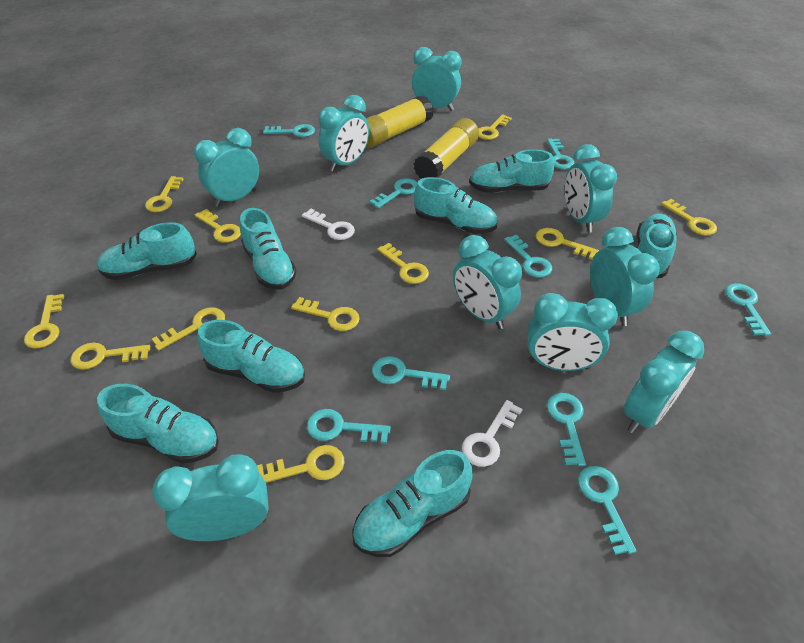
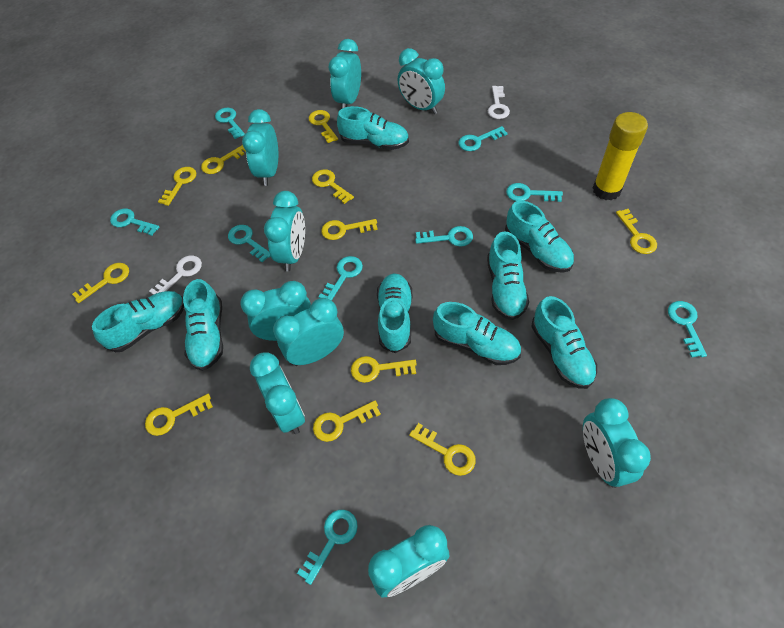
yellow glue stick: 2 -> 1

